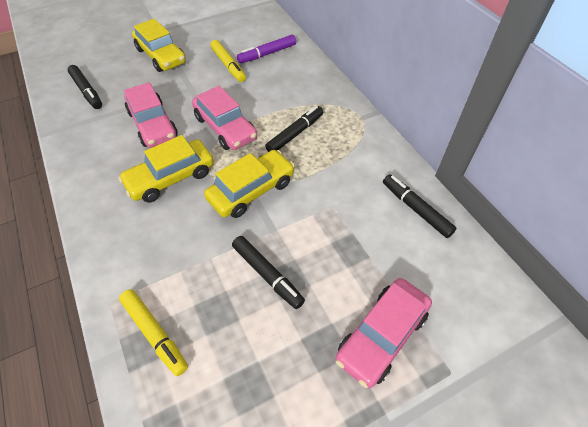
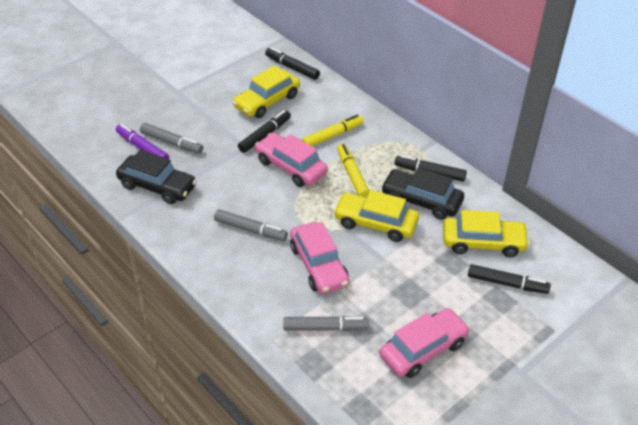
black car: 0 -> 2
grey marker: 0 -> 3

